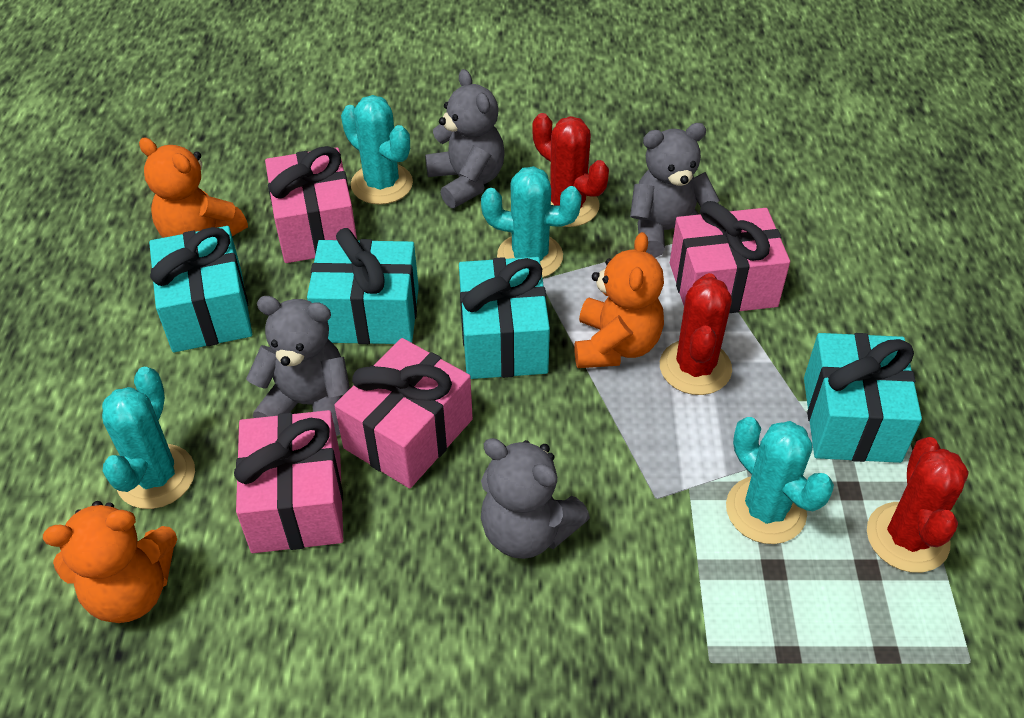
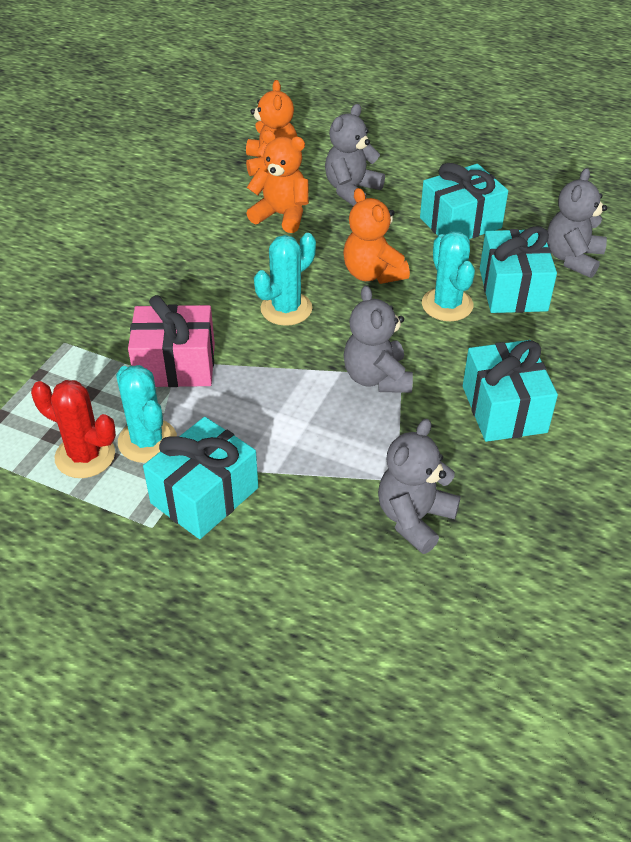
pink gift: 4 -> 1
red cactus: 3 -> 1
turquoise cactus: 4 -> 3

